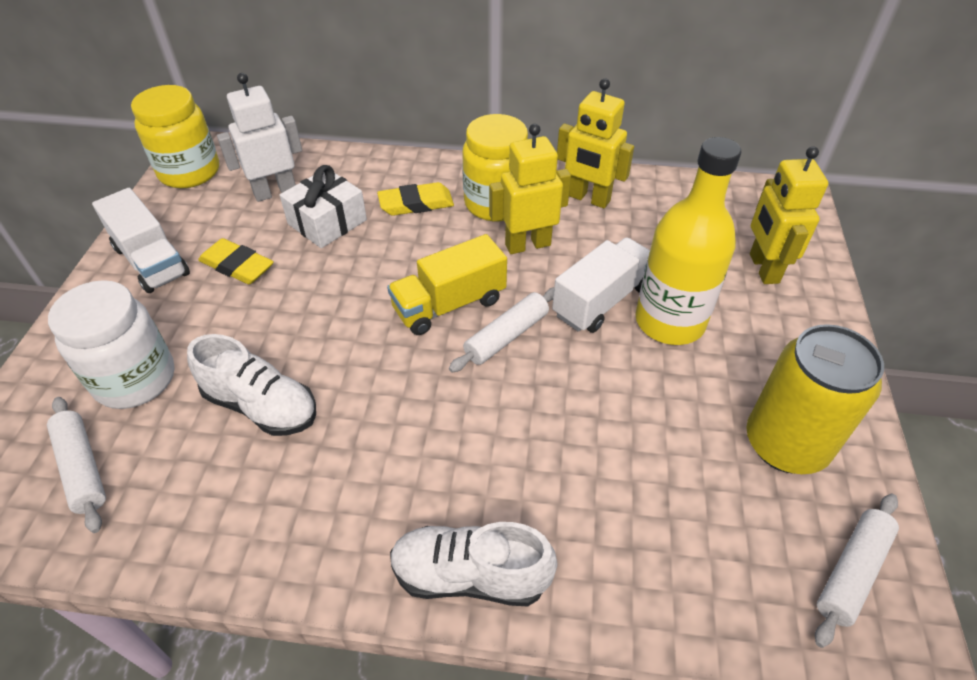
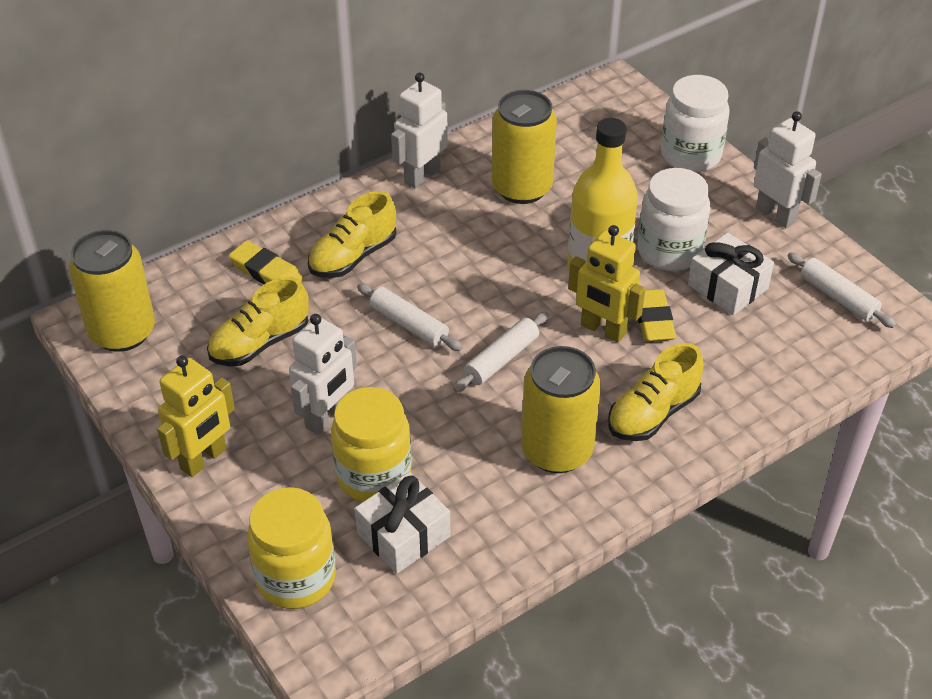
white gift: 1 -> 2
white jar: 1 -> 2
white robot: 1 -> 3
white shoe: 2 -> 0
white truck: 2 -> 0
yellow can: 1 -> 3
yellow robot: 3 -> 2
yellow shoe: 0 -> 3
yellow truck: 1 -> 0

